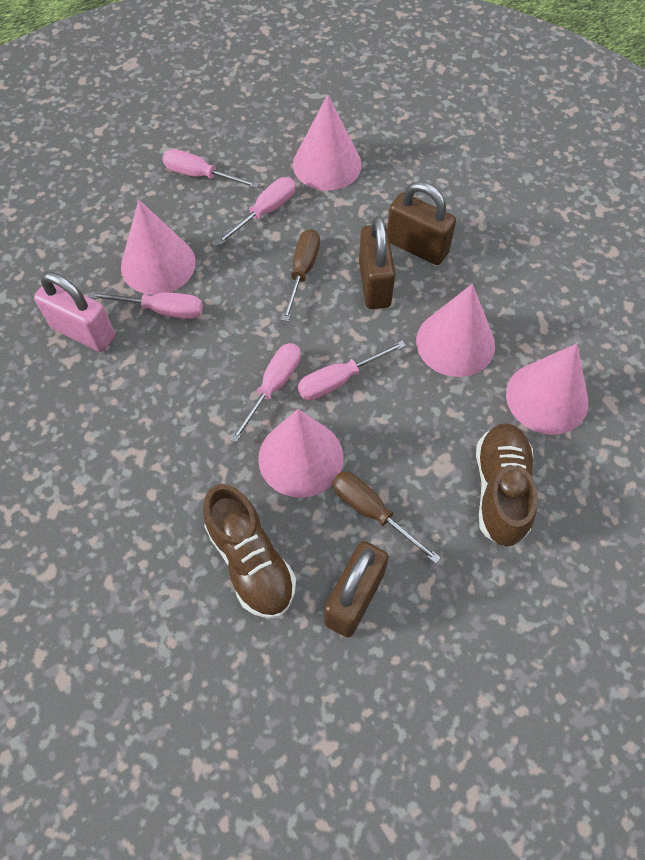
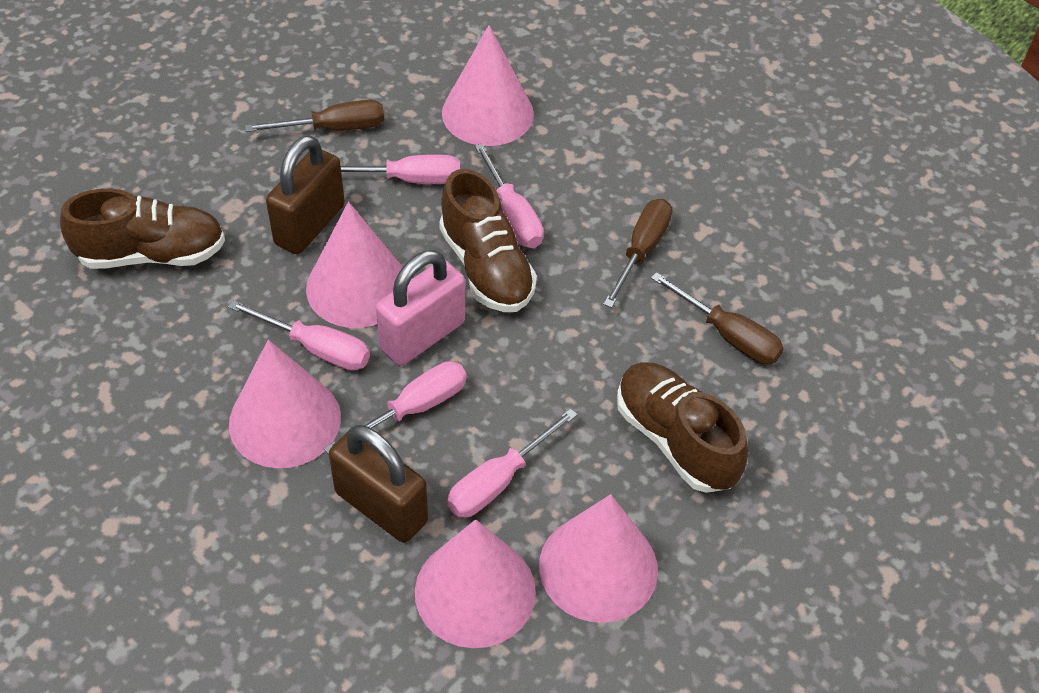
brown padlock: 3 -> 2
brown screwdriver: 2 -> 3
brown shoe: 2 -> 3

